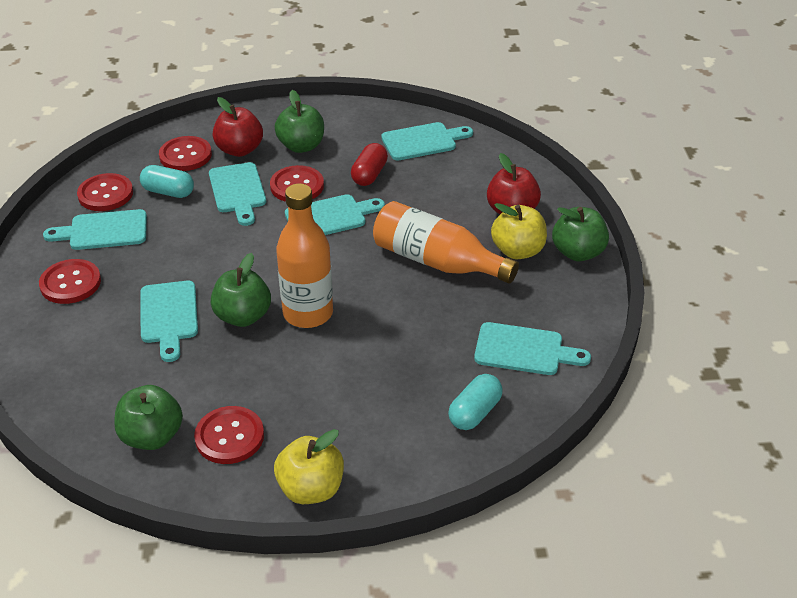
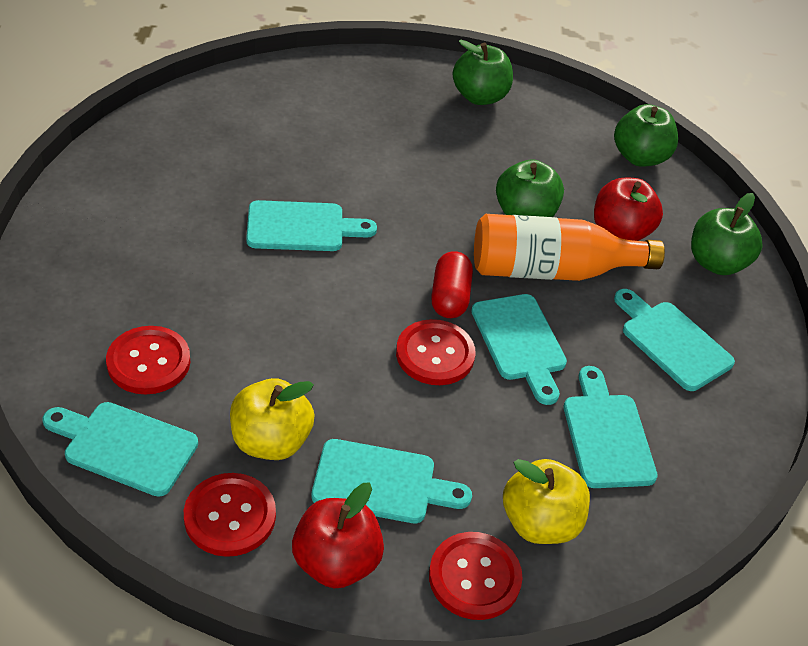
orange bottle: 2 -> 1
red button: 5 -> 4
turquoise capsule: 2 -> 0

